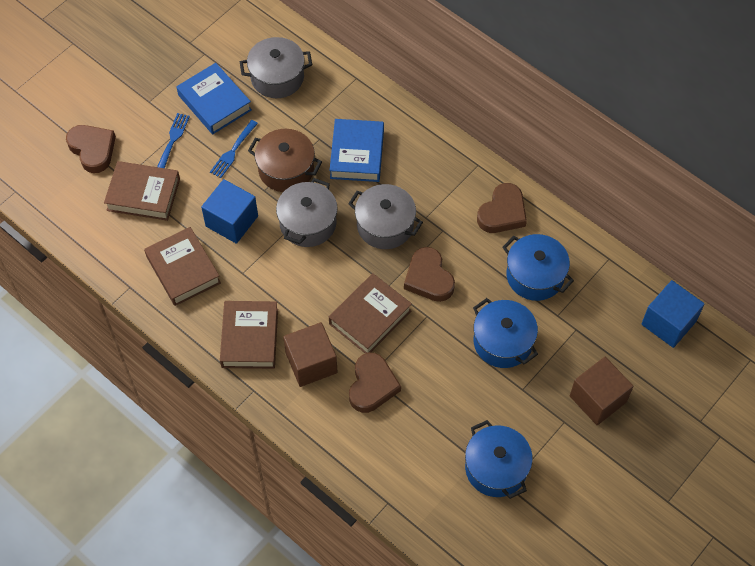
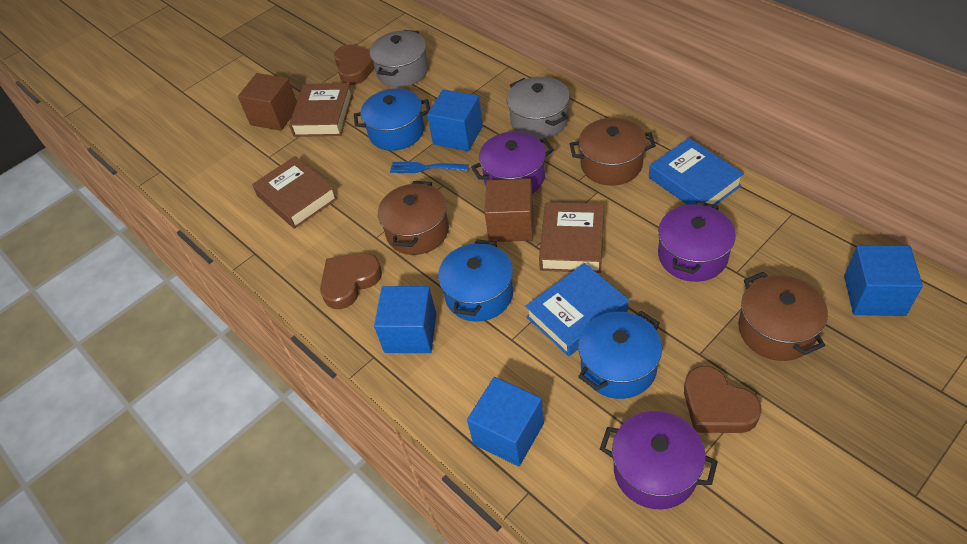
blue cube: 2 -> 4
blue fork: 2 -> 1
brown book: 4 -> 3
brown heart: 4 -> 3
brown pot: 1 -> 3
grey pot: 3 -> 2
purple pot: 0 -> 3

